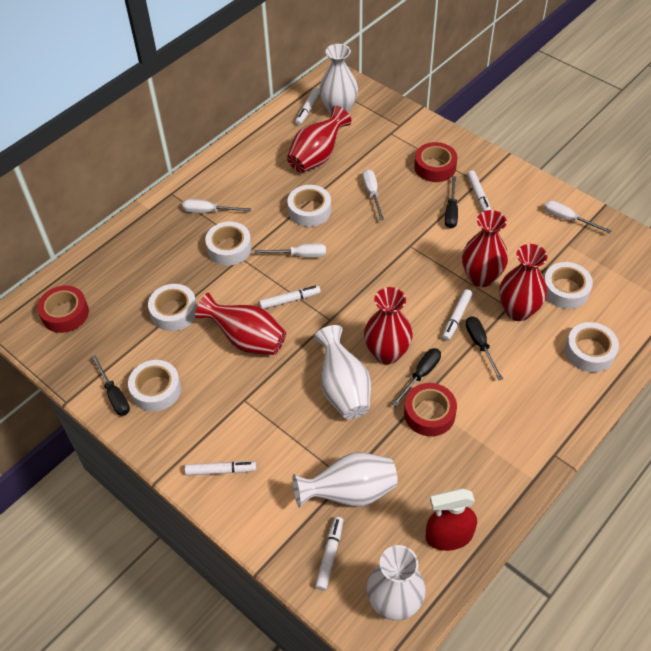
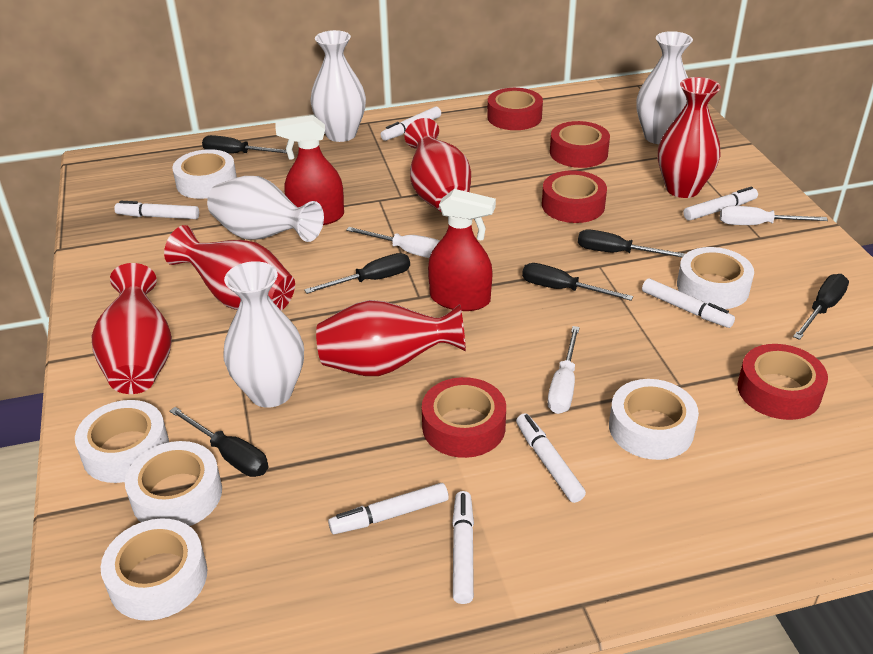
black screwdriver: 4 -> 6
red spray bottle: 1 -> 2
red tape: 3 -> 5
white marker: 6 -> 7
white screwdriver: 4 -> 3

